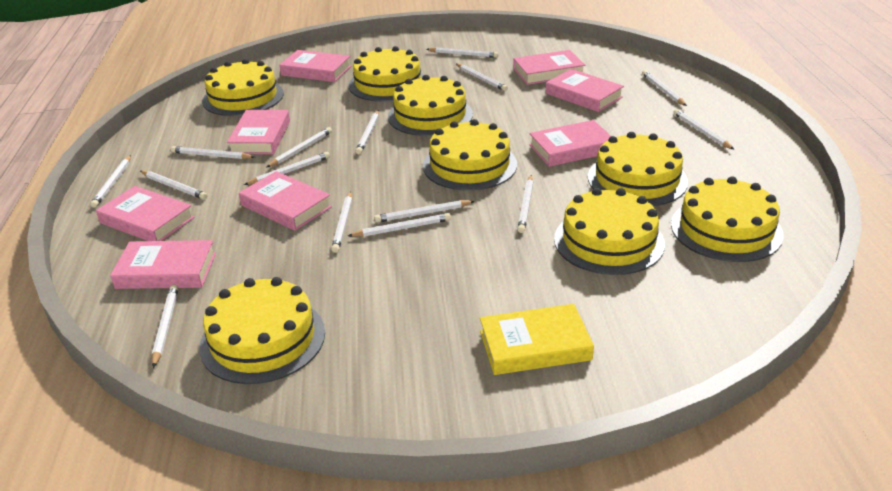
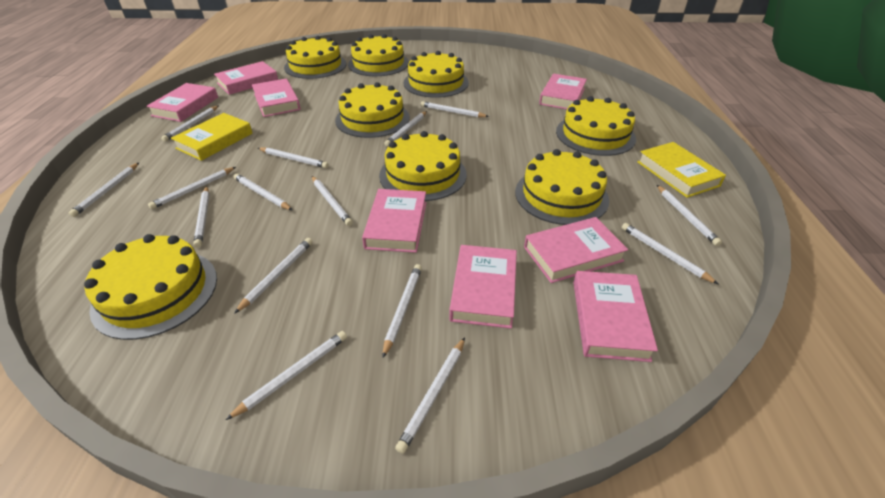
yellow book: 1 -> 2

